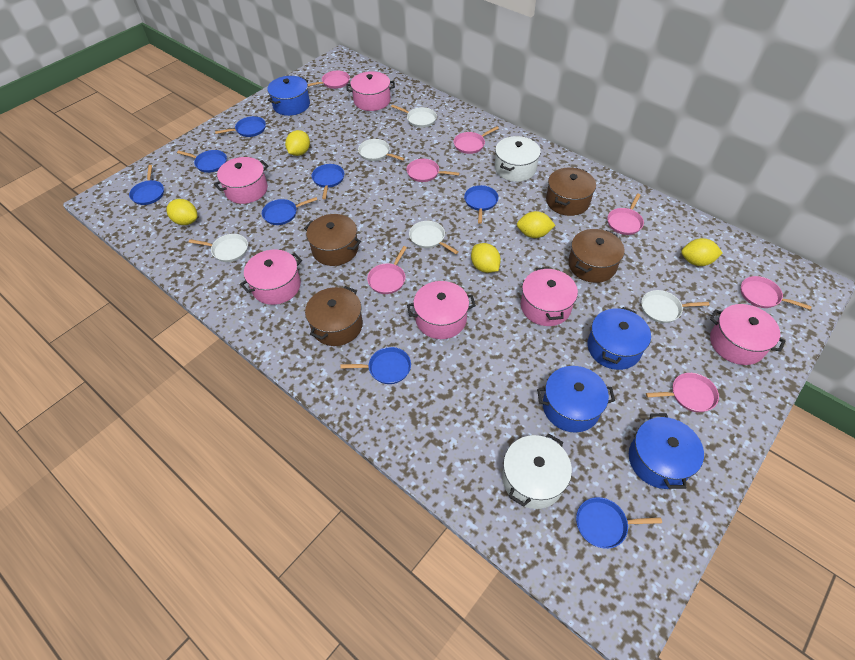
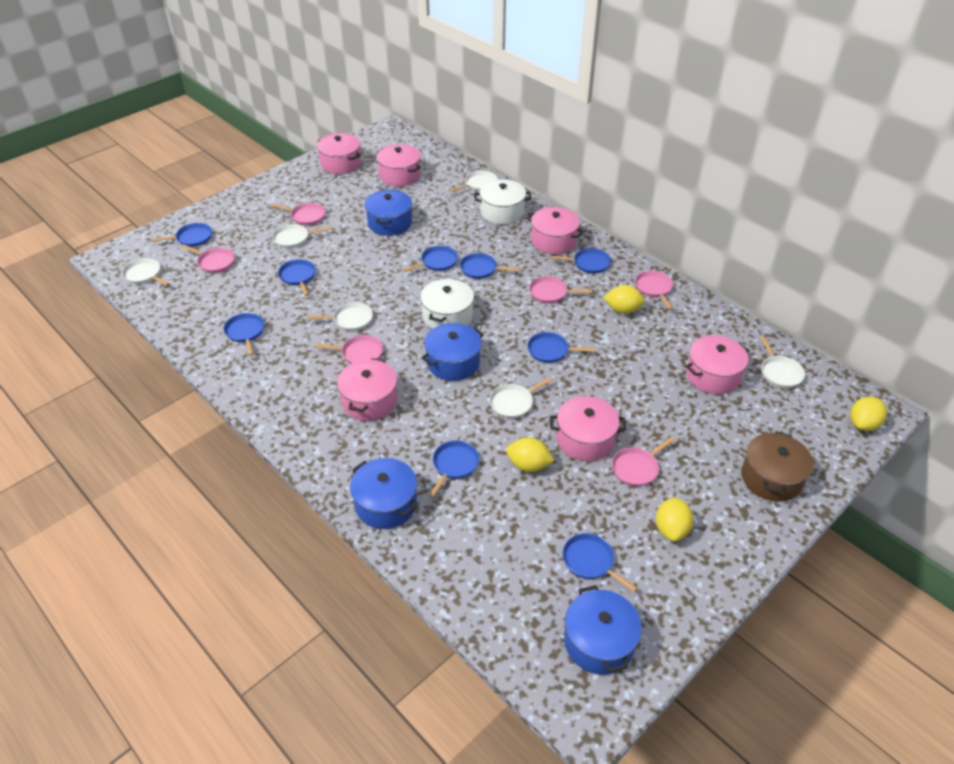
blue pan: 8 -> 9
brown pot: 4 -> 1
pink pan: 7 -> 6
white pan: 5 -> 6
yellow lemon: 5 -> 4

